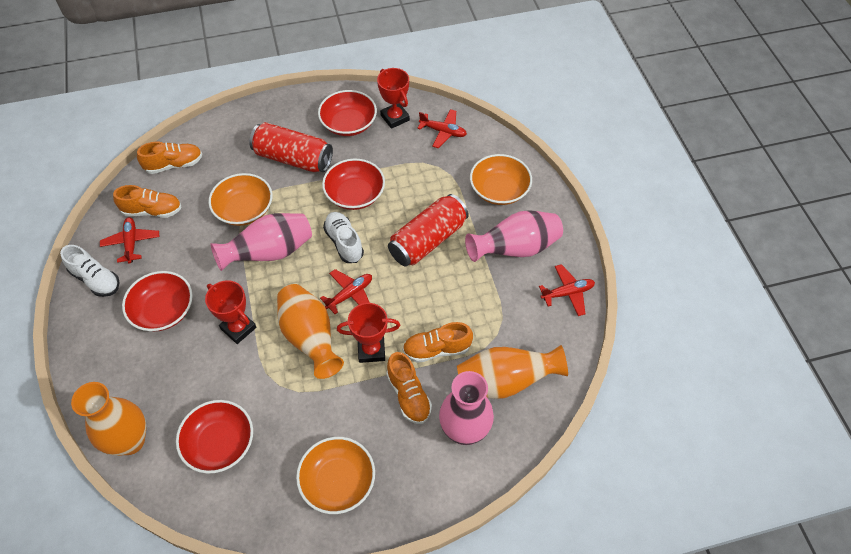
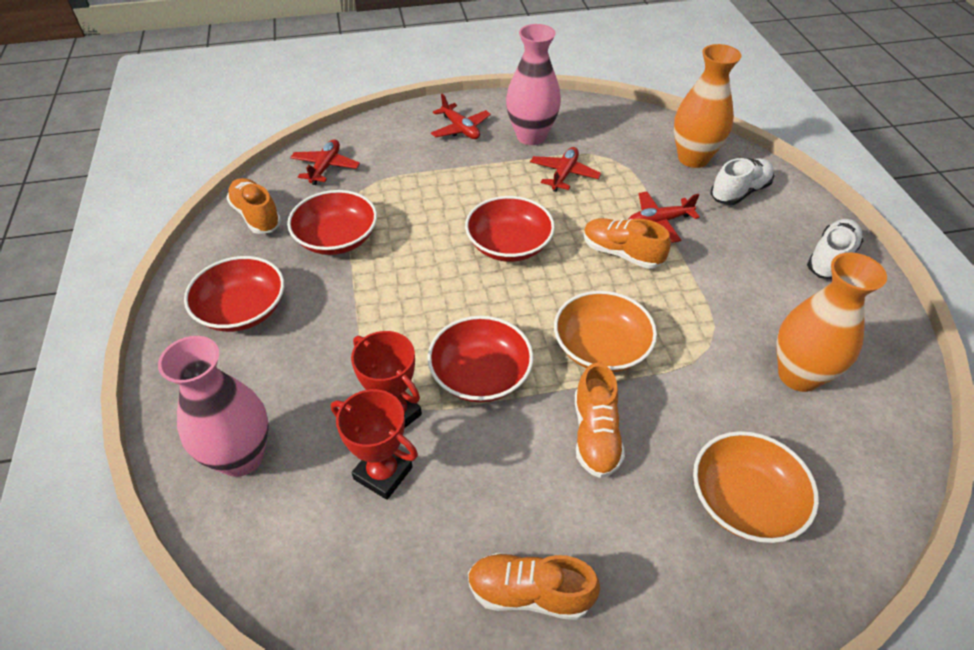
orange bowl: 3 -> 2
orange vase: 3 -> 2
pink vase: 3 -> 2
red can: 2 -> 0
red trophy: 3 -> 2

